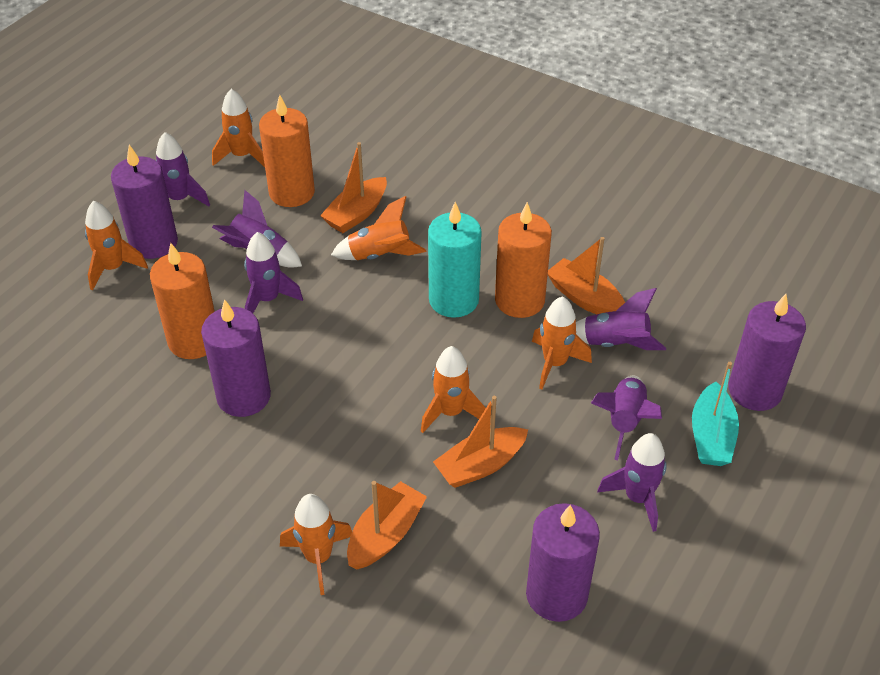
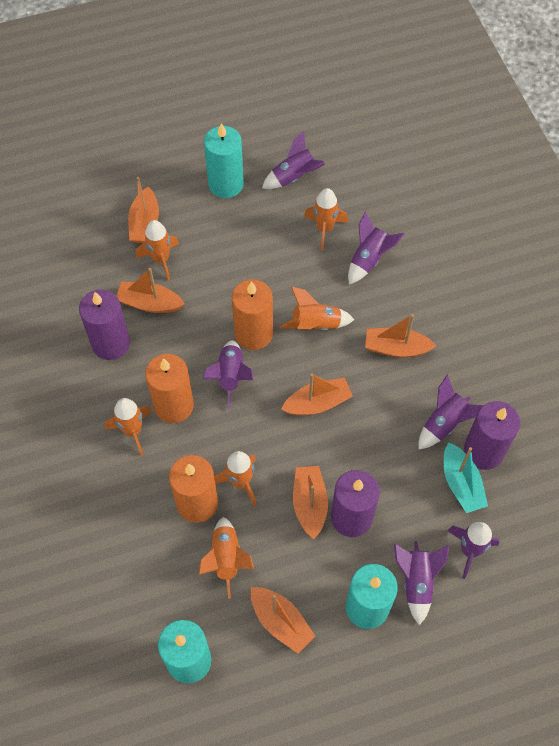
orange boat: 4 -> 6
purple candle: 4 -> 3
turquoise candle: 1 -> 3

